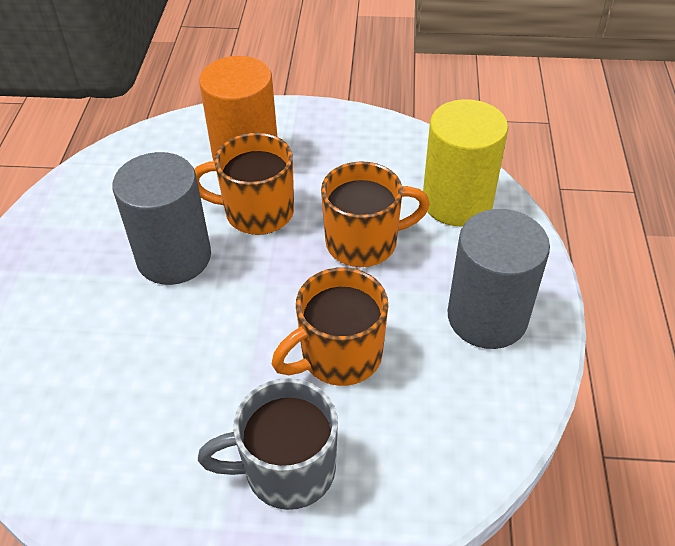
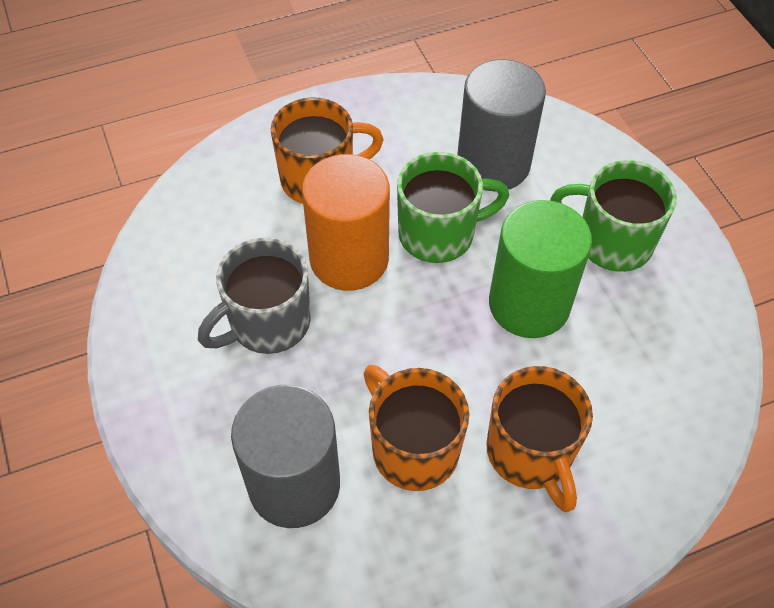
green cylinder: 0 -> 1
green mug: 0 -> 2
yellow cylinder: 1 -> 0

